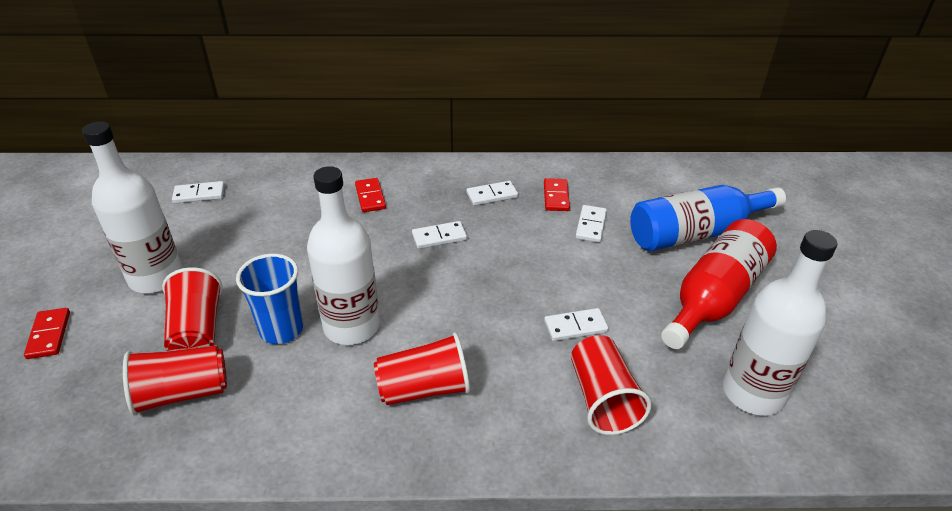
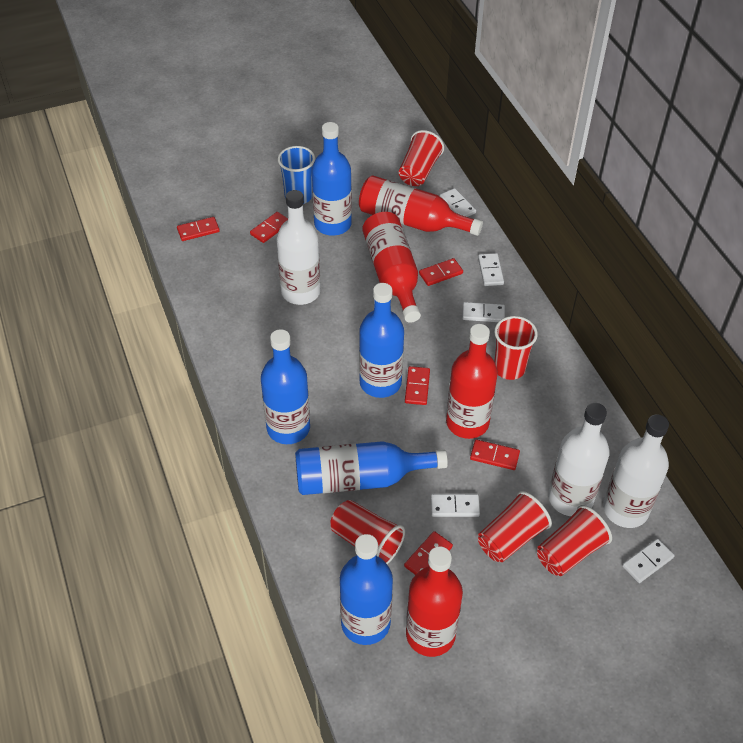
blue bottle: 1 -> 5
red bottle: 1 -> 4
red cup: 4 -> 5
red domino: 3 -> 6

